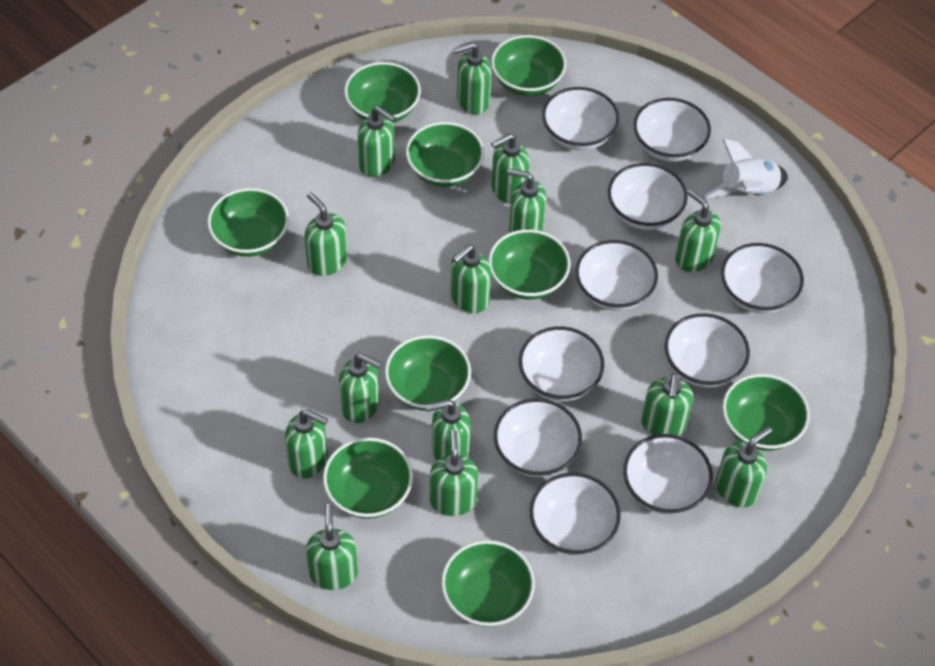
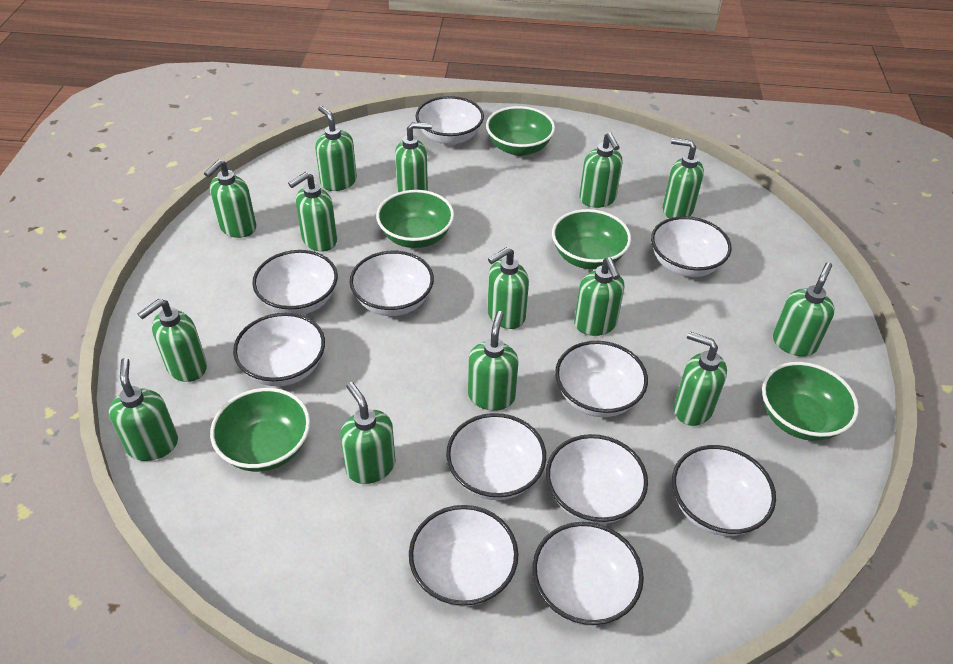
green bowl: 9 -> 5
white bowl: 10 -> 11
white rocket: 1 -> 0

